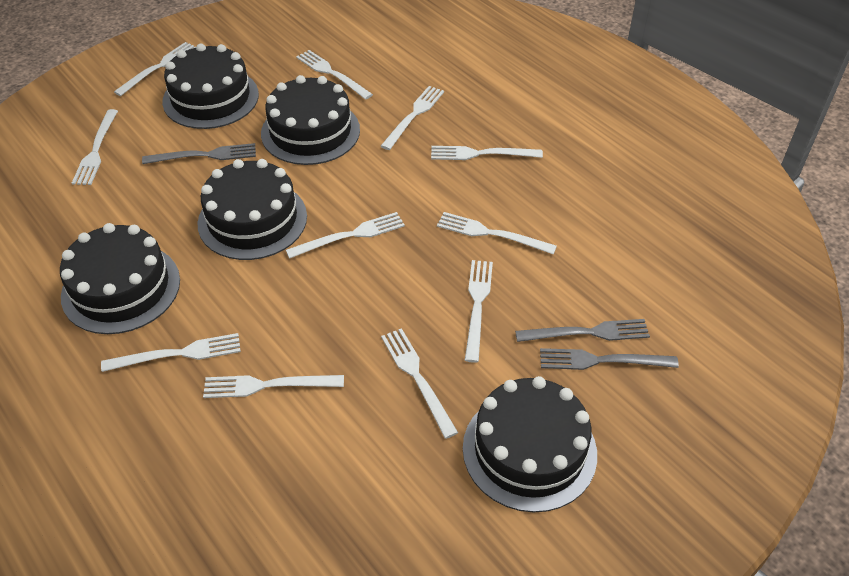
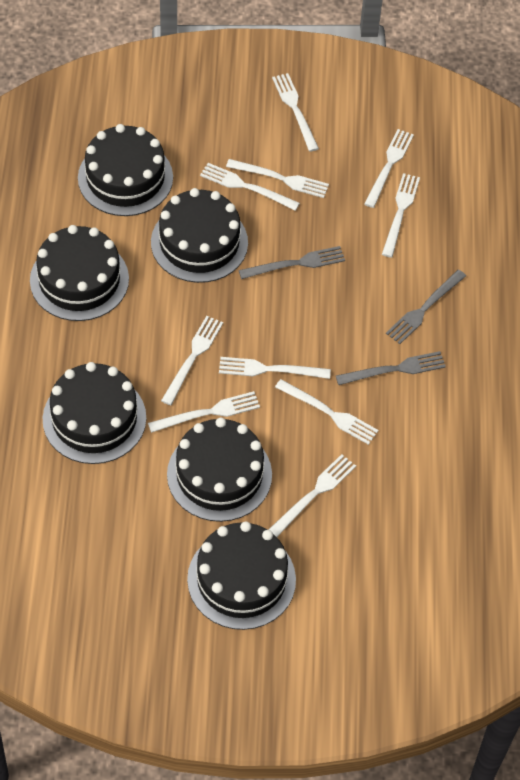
black cake: 5 -> 6
white fork: 11 -> 10

